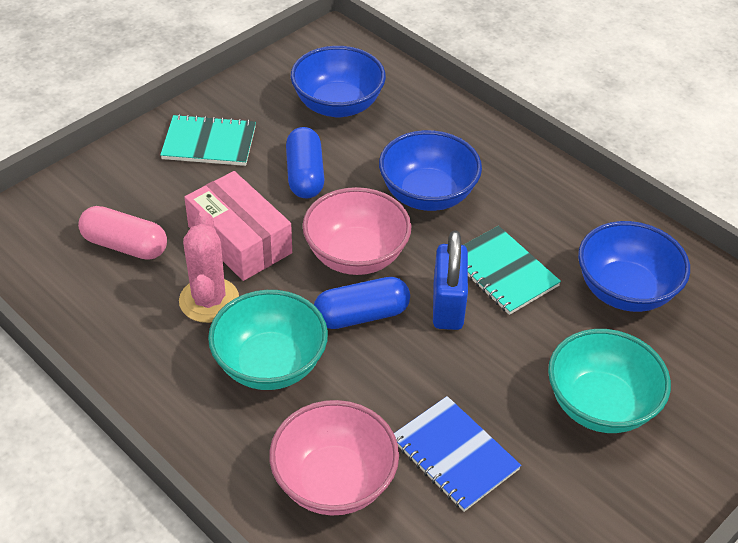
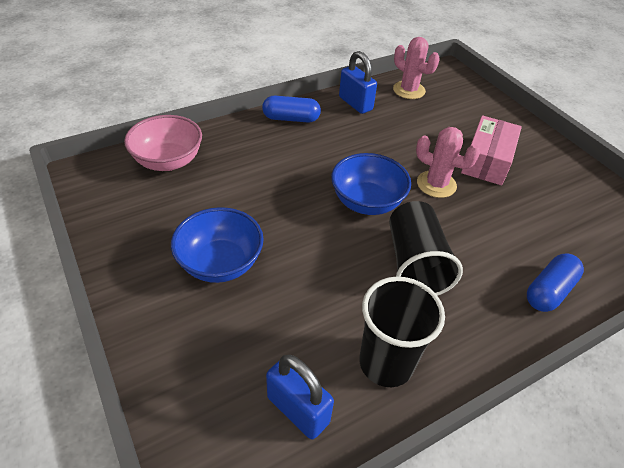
black cup: 0 -> 2
blue bowl: 3 -> 2
blue notebook: 1 -> 0
blue padlock: 1 -> 2
pink bowl: 2 -> 1
pink cactus: 1 -> 2
pink capsule: 1 -> 0
turquoise bowl: 2 -> 0
turquoise notebook: 2 -> 0

